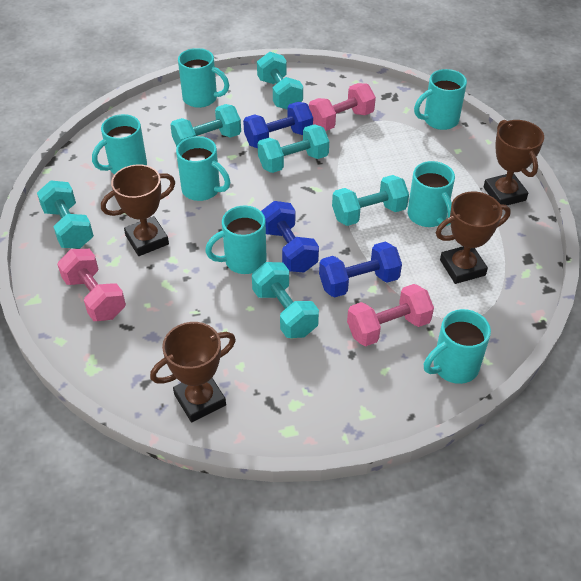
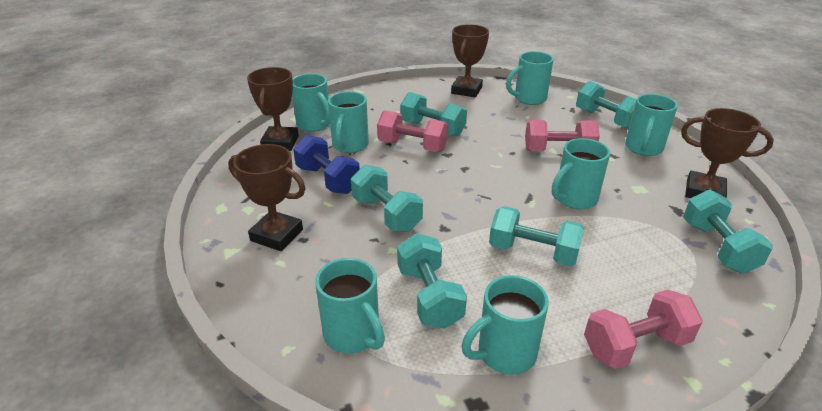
blue dumbbell: 3 -> 1

